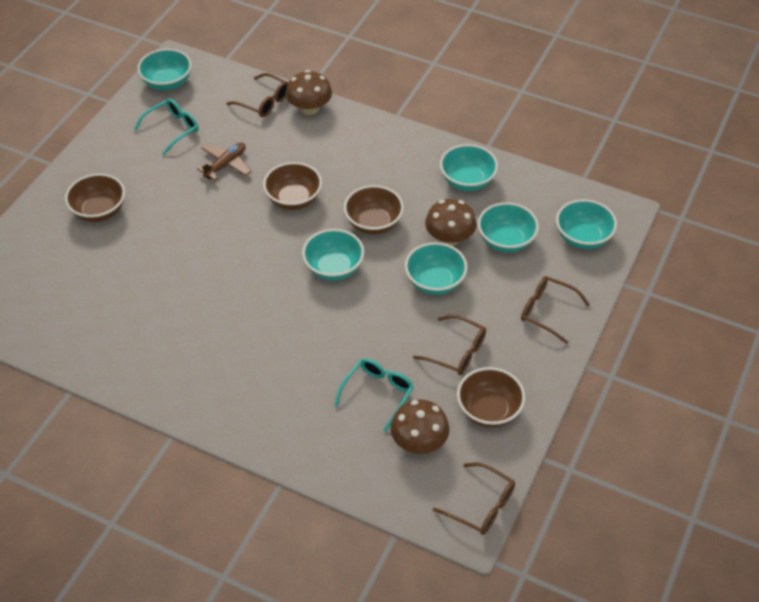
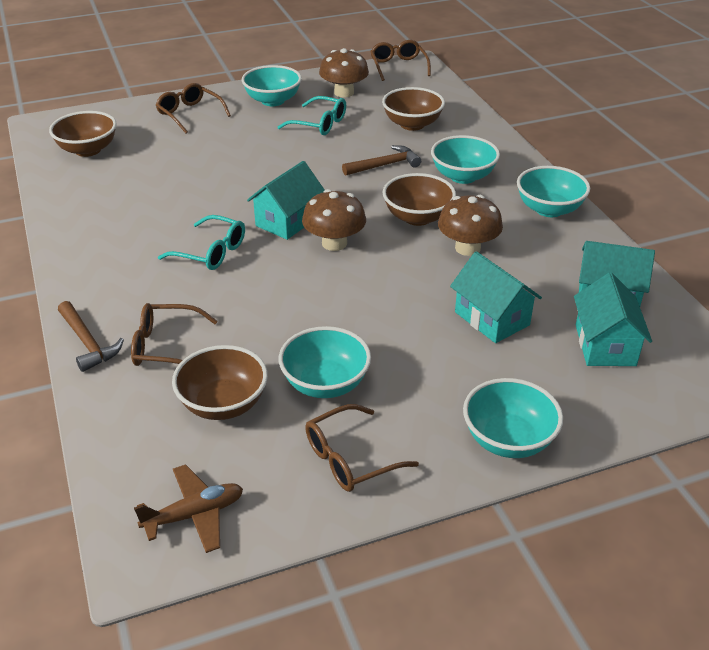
brown hammer: 0 -> 2
turquoise bowl: 6 -> 5
turquoise house: 0 -> 4

